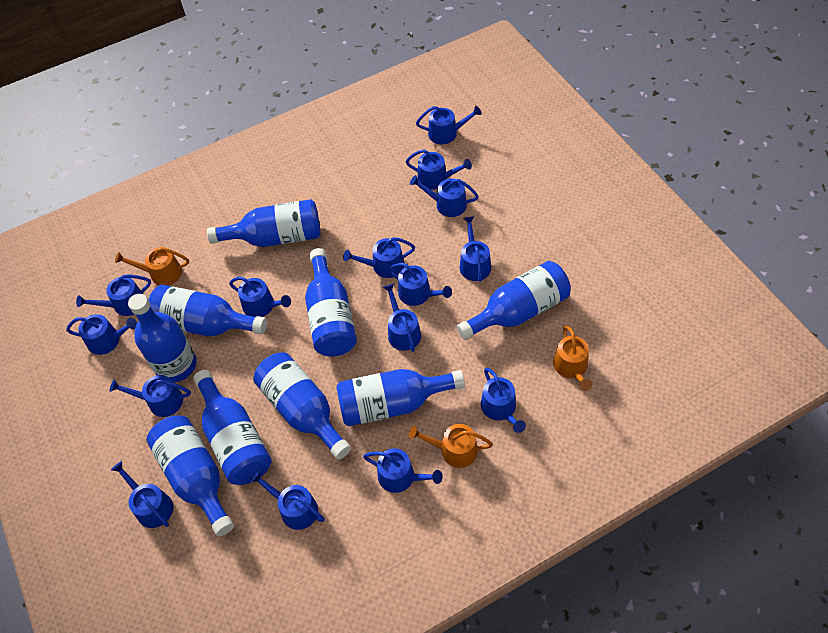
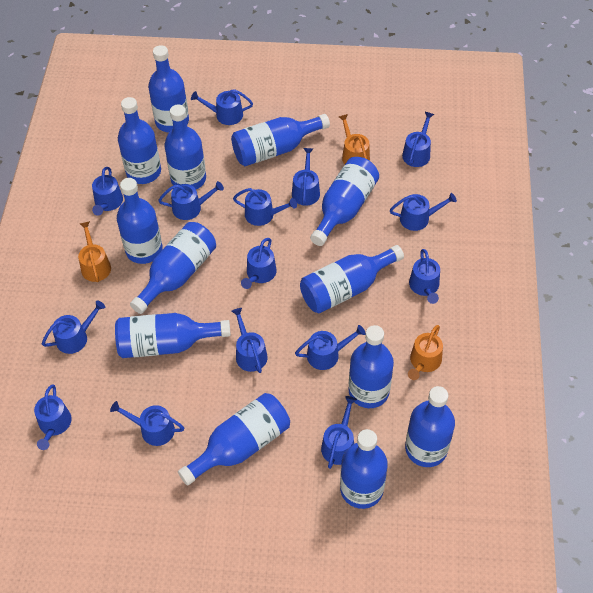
blue bottle: 9 -> 13

